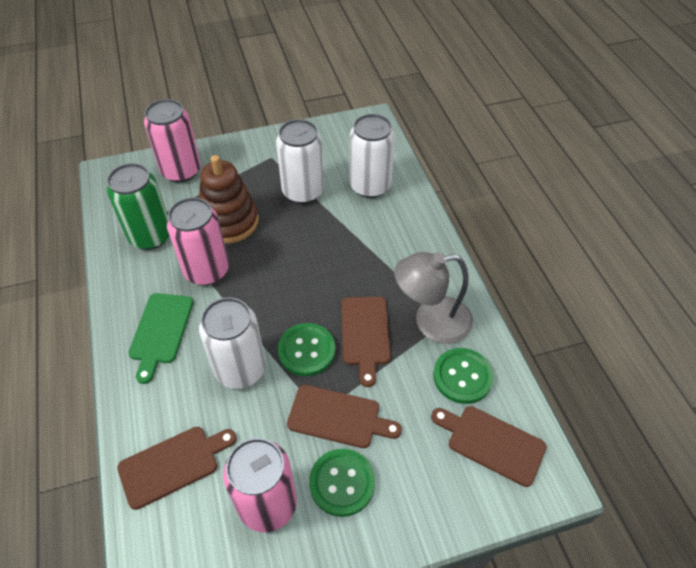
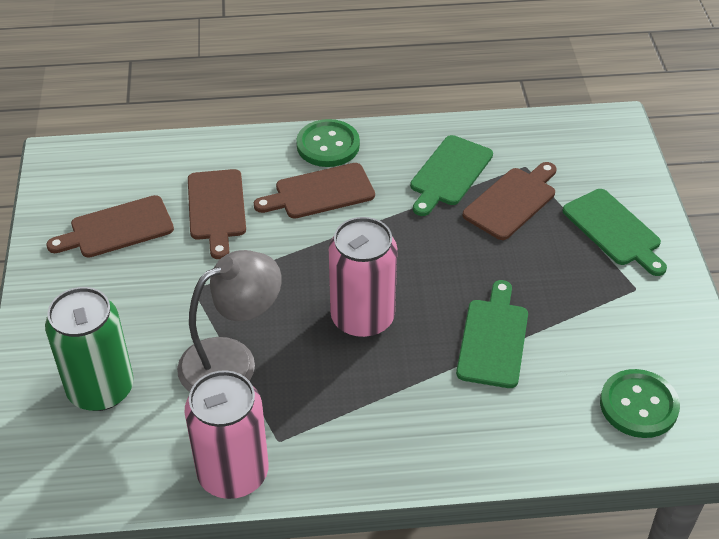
brown stacking toy: 1 -> 0
green button: 3 -> 2
green cutting board: 1 -> 3
pink can: 3 -> 2
white can: 3 -> 0

